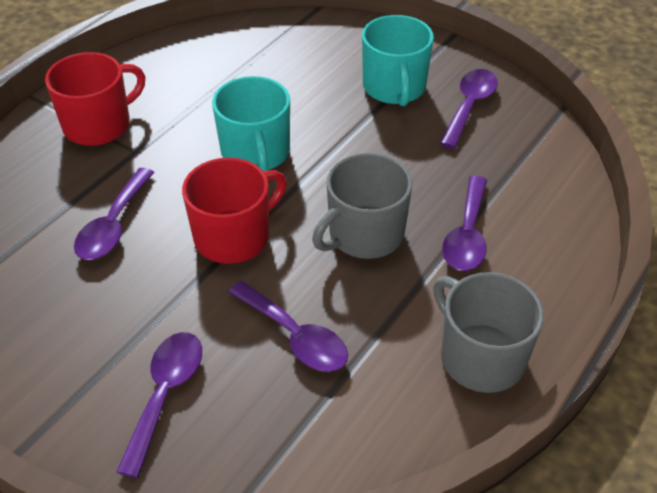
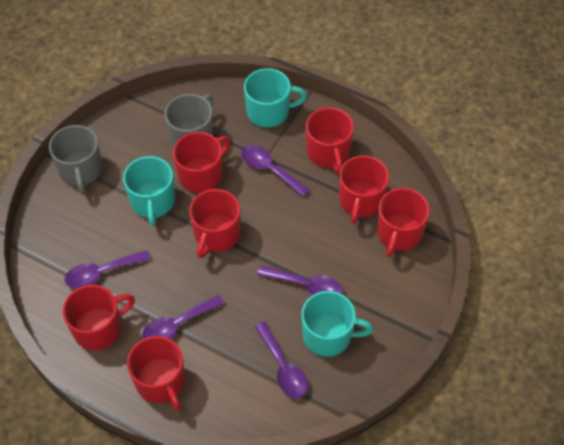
red mug: 2 -> 7
turquoise mug: 2 -> 3

